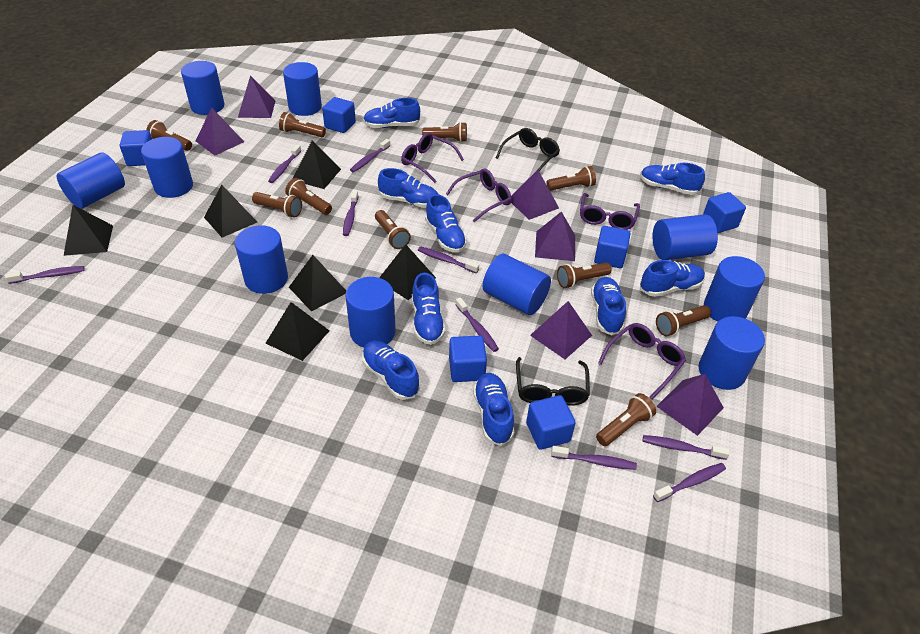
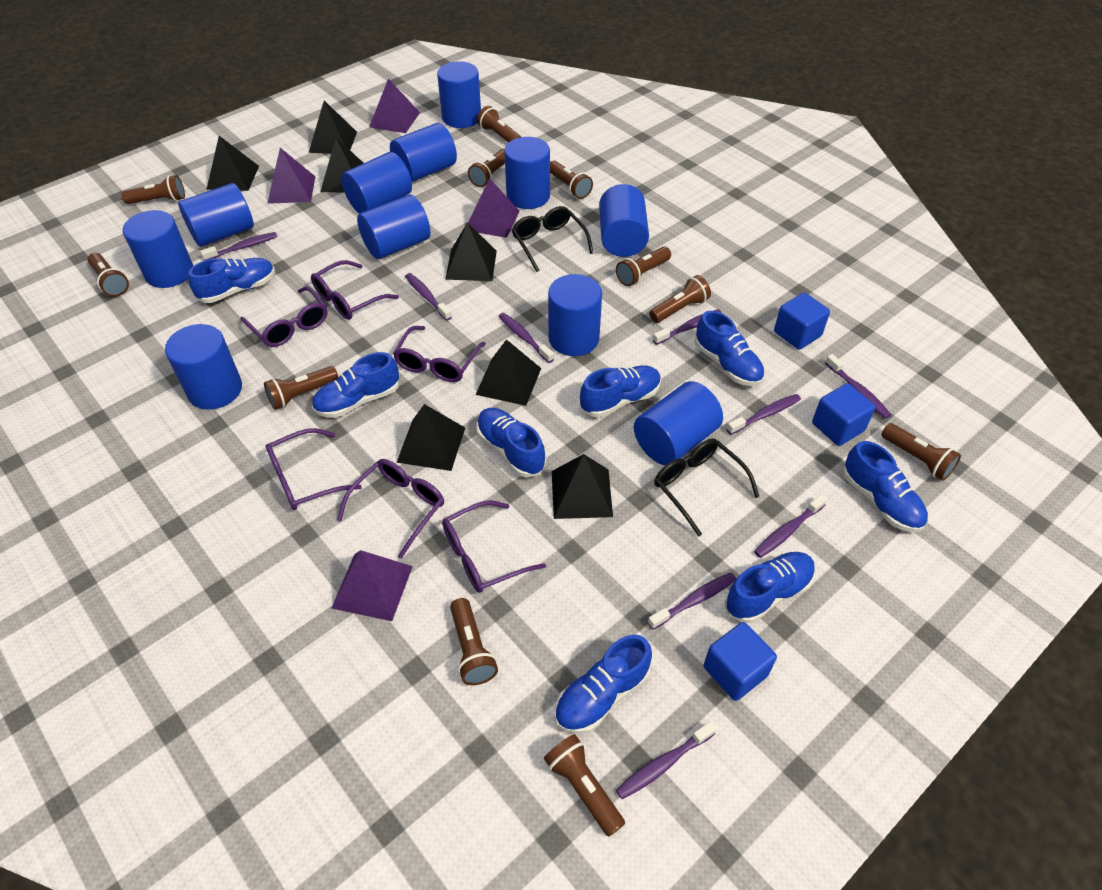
black pyramid: 6 -> 7
blue cube: 6 -> 3
blue cylinder: 10 -> 11
blue shoe: 9 -> 8
brown flashlight: 10 -> 11
purple glasses: 4 -> 6
purple pyramid: 6 -> 4

